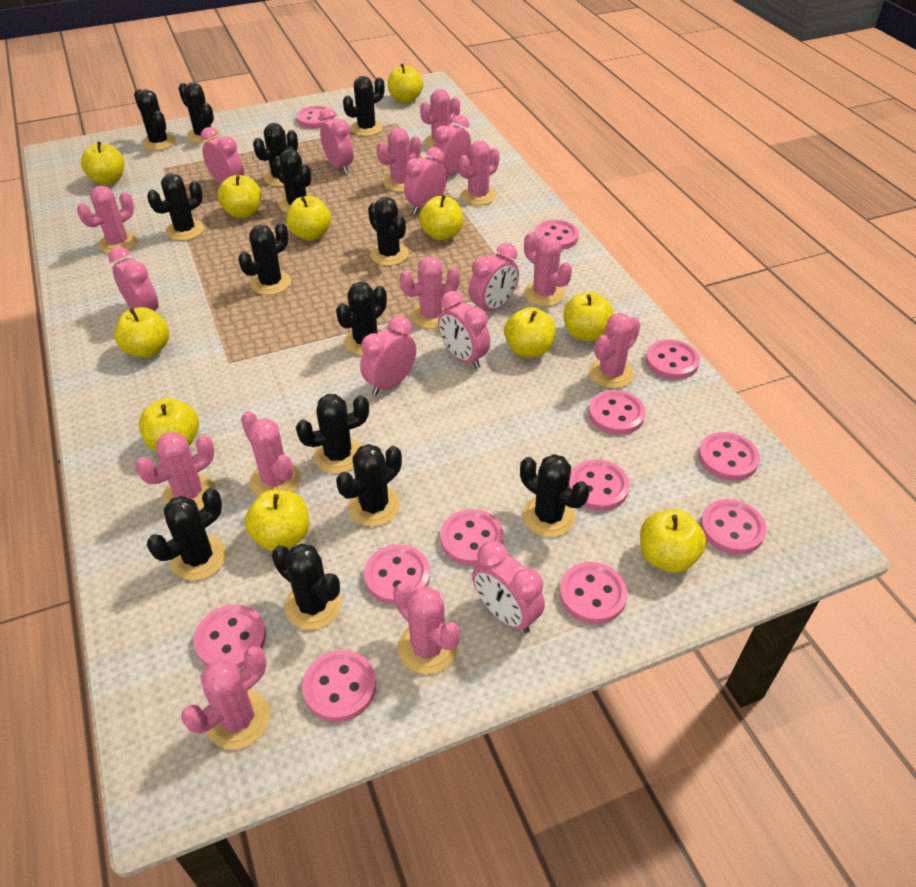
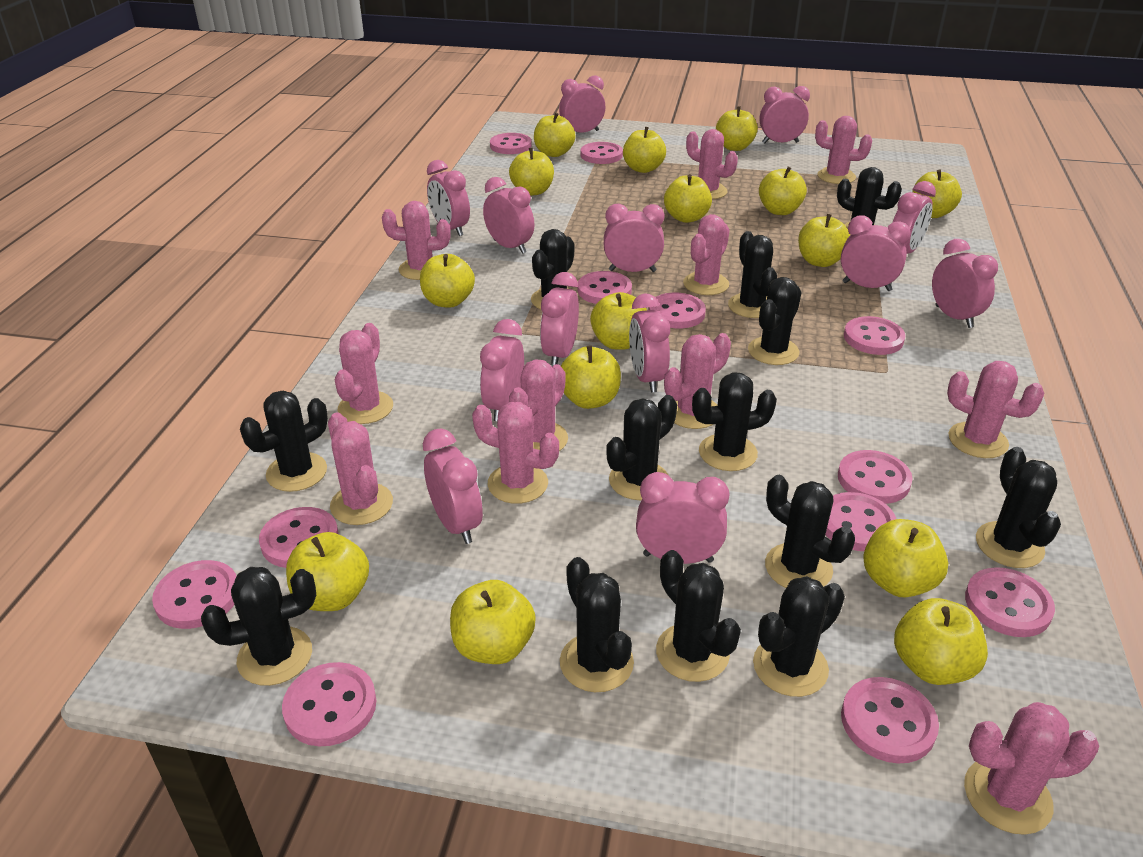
black cactus: 14 -> 13
pink clock: 9 -> 13
yellow apple: 11 -> 15

